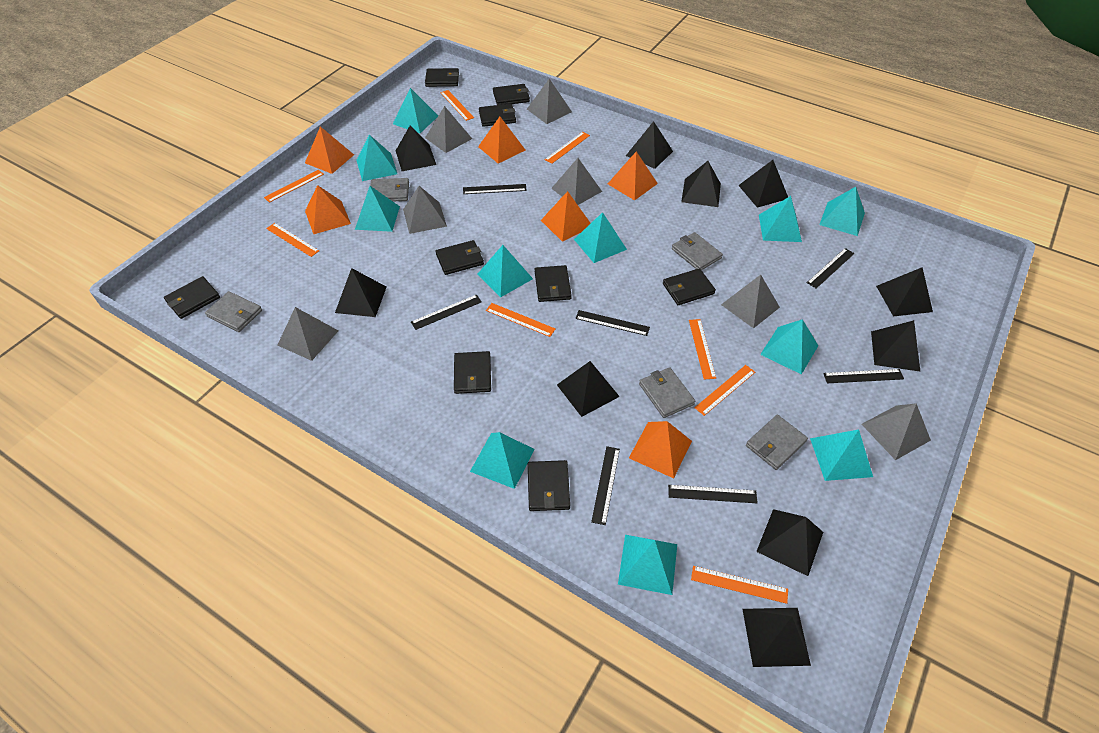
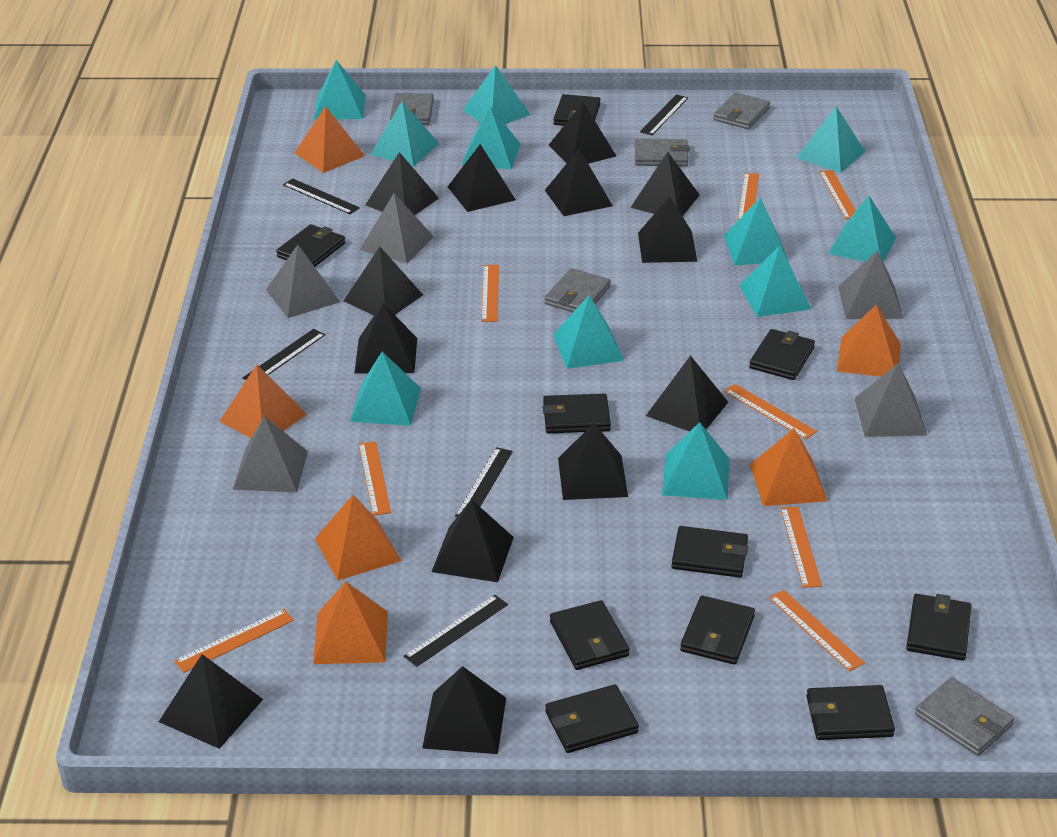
black pyramid: 10 -> 13
black ruler: 7 -> 5
black wallet: 9 -> 10
grey pyramid: 7 -> 5

